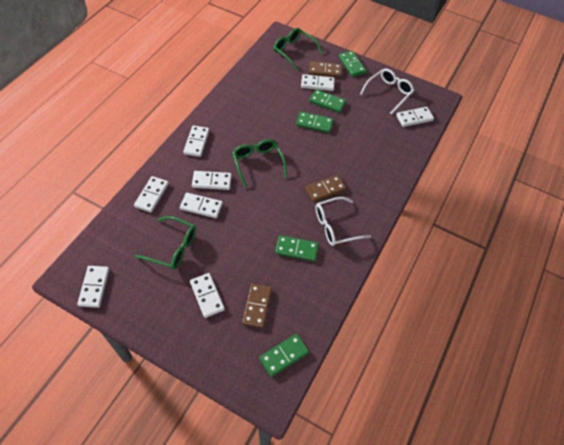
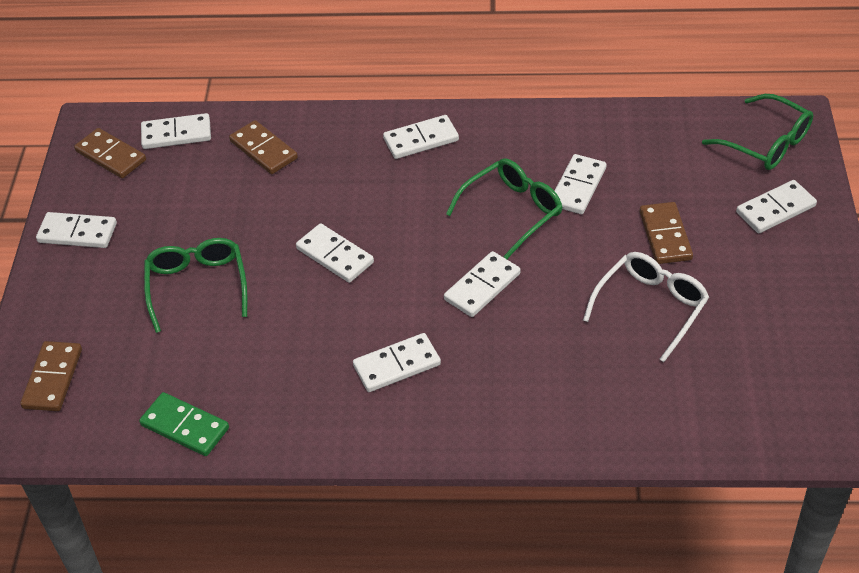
brown domino: 3 -> 4
green domino: 5 -> 1
white glasses: 2 -> 1

